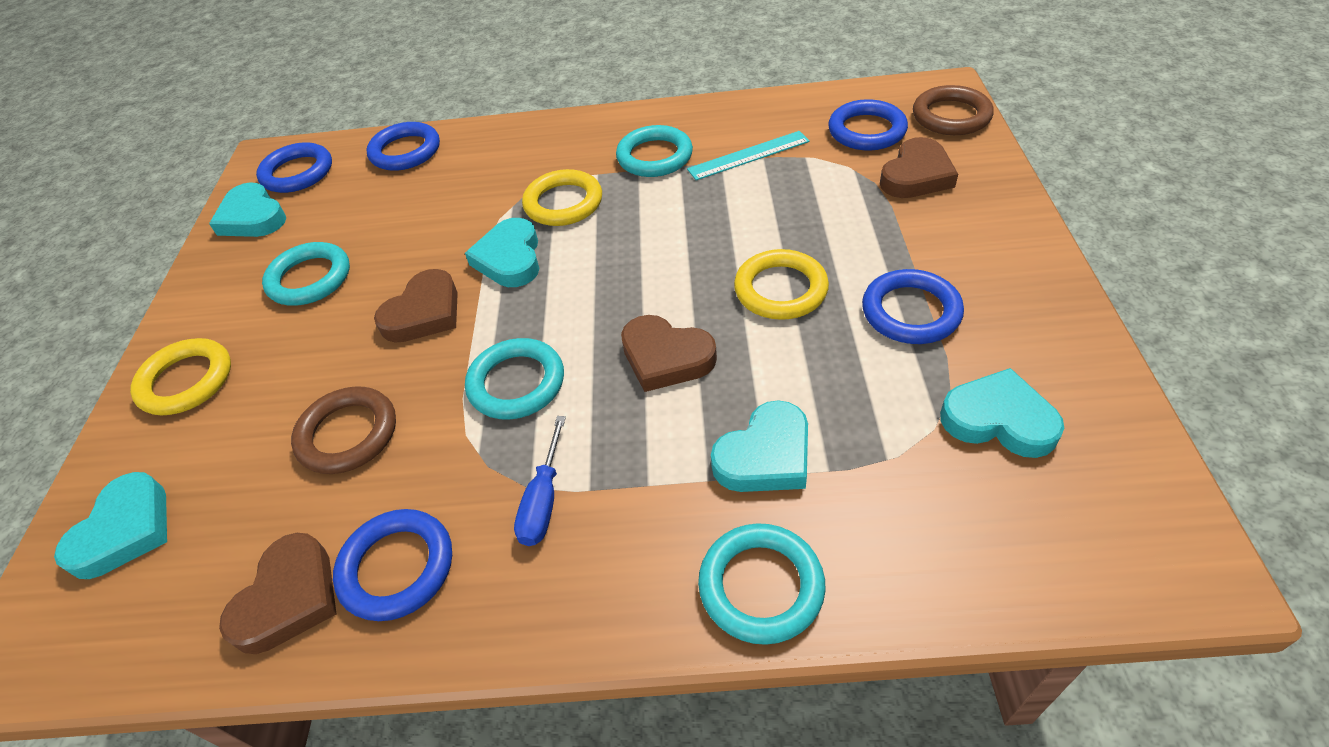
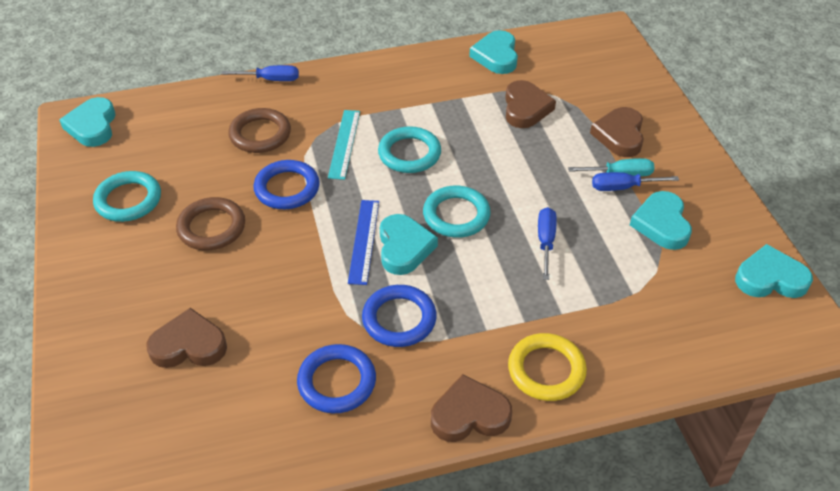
blue ring: 5 -> 3
blue ruler: 0 -> 1
blue screwdriver: 1 -> 3
turquoise ring: 4 -> 3
turquoise screwdriver: 0 -> 1
yellow ring: 3 -> 1

